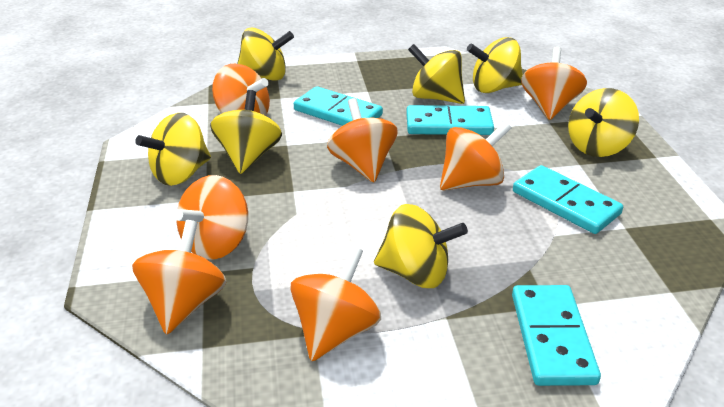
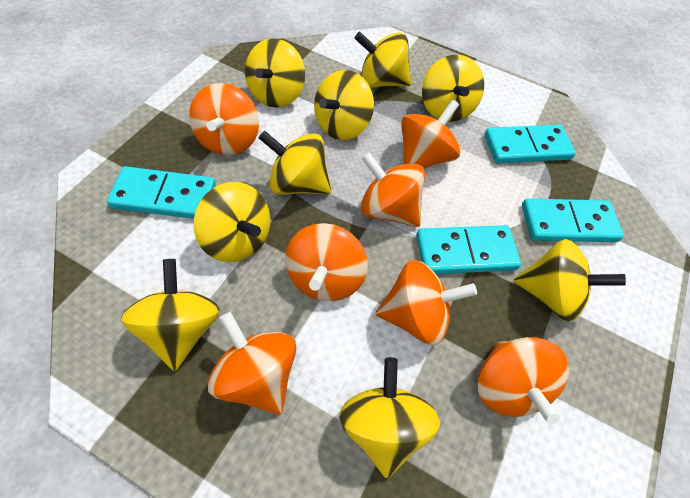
yellow spinning top: 7 -> 9

